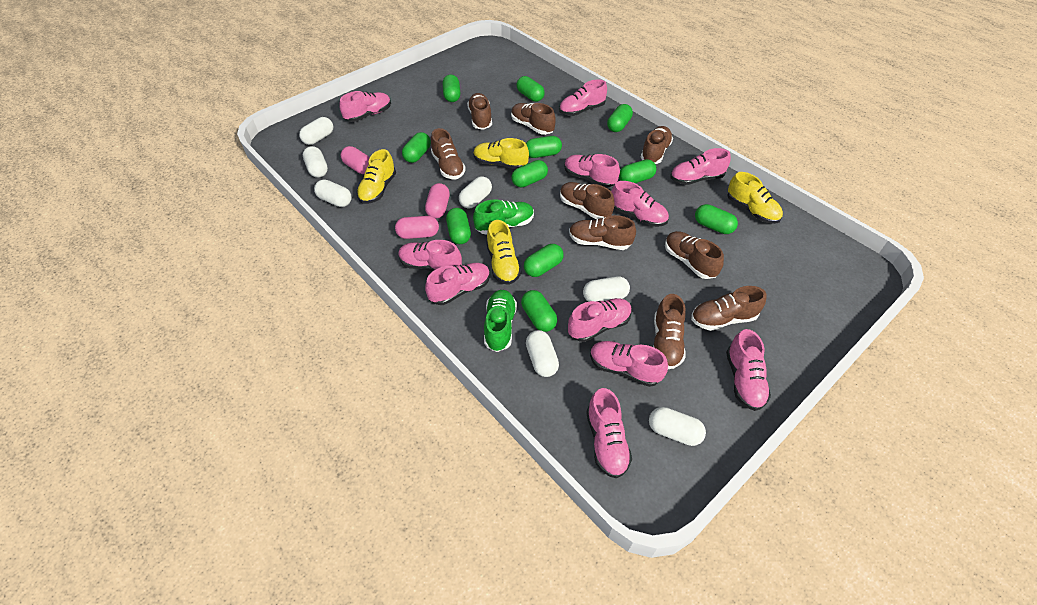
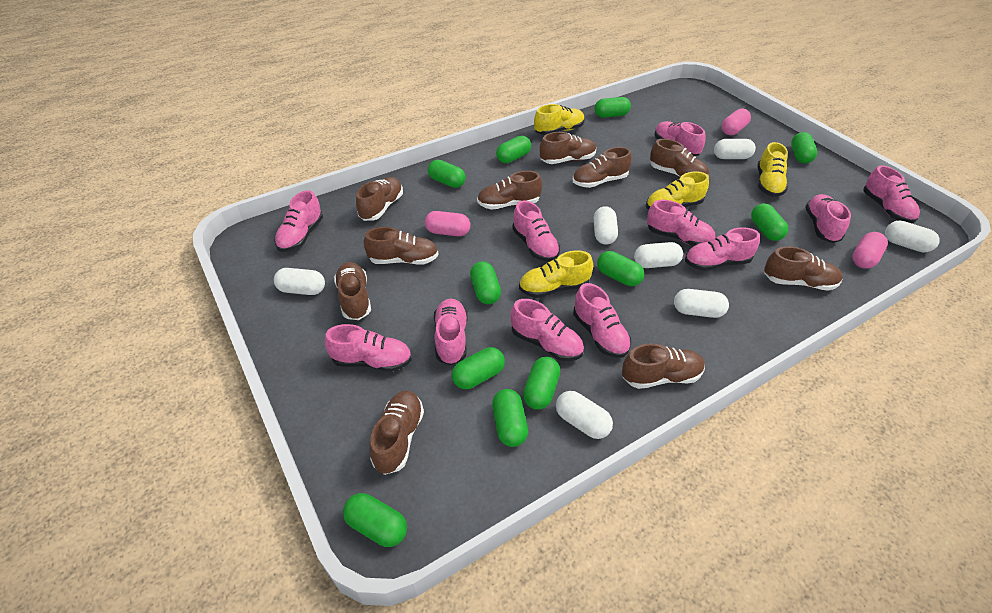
brown shoe: 9 -> 10
green shoe: 2 -> 0

